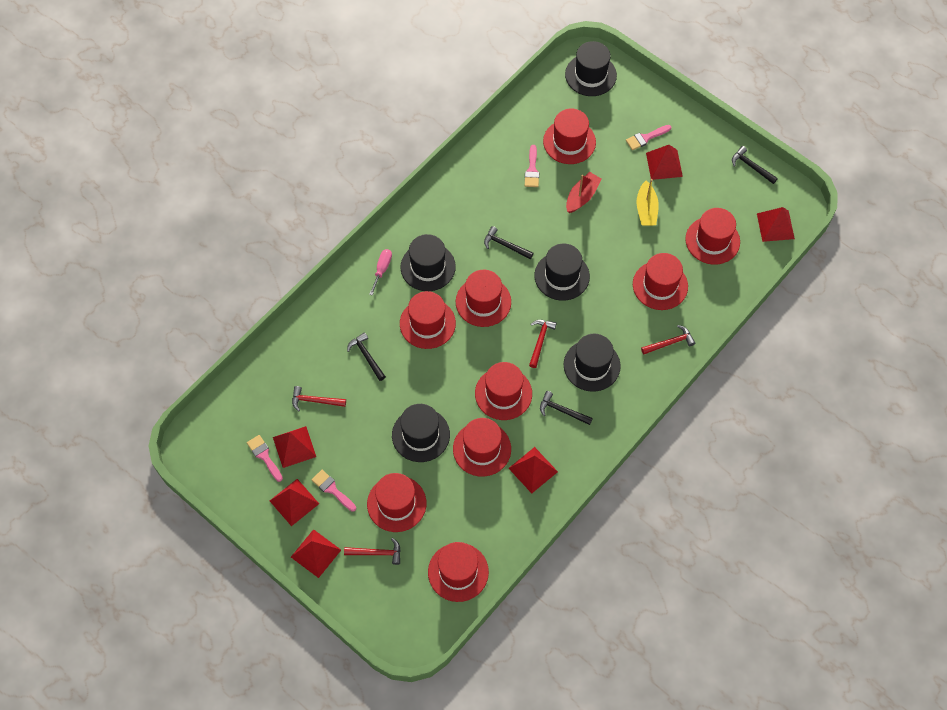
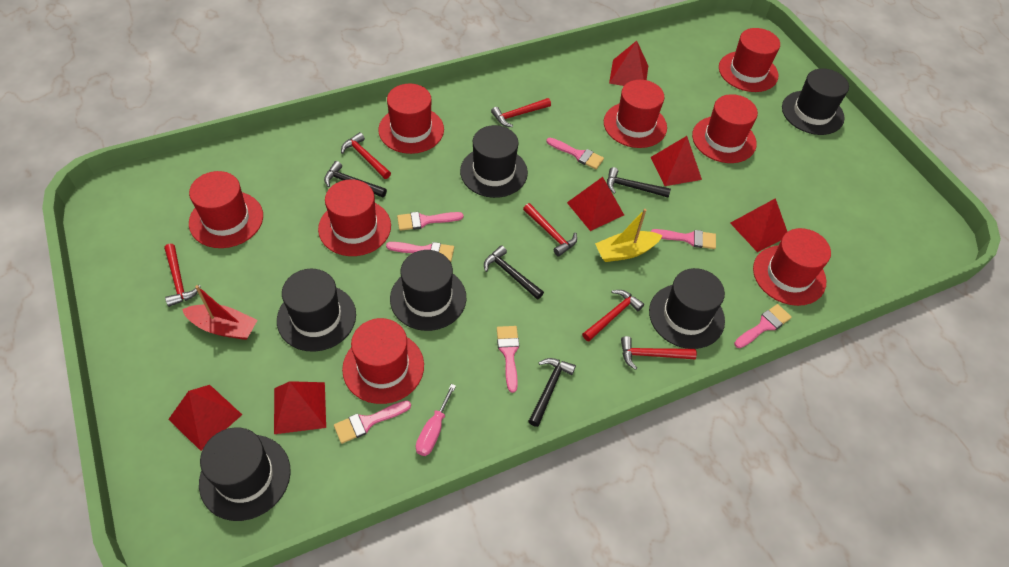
black hat: 5 -> 6
pink brush: 4 -> 7
red hammer: 4 -> 6
red hat: 9 -> 8

